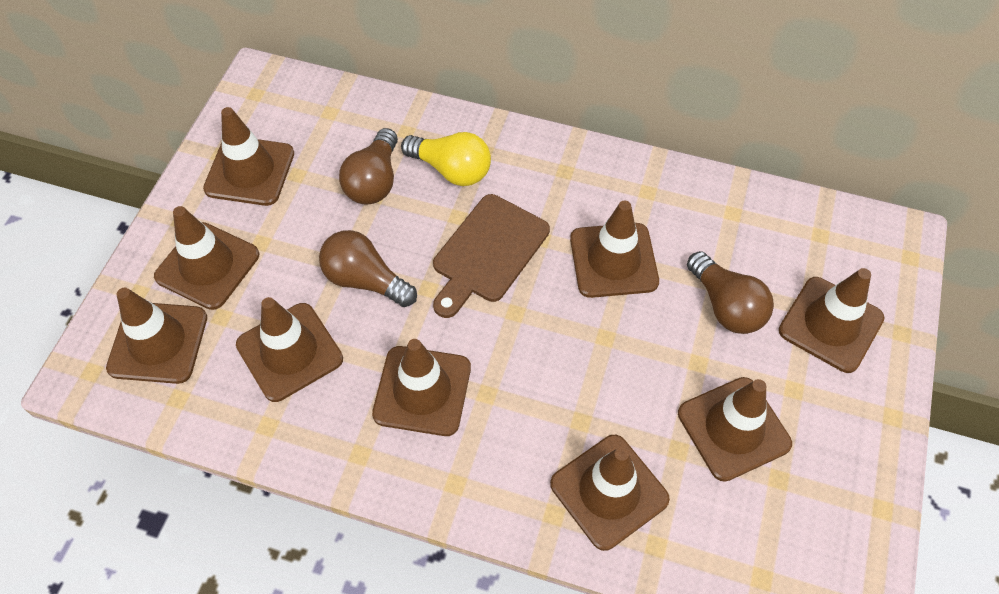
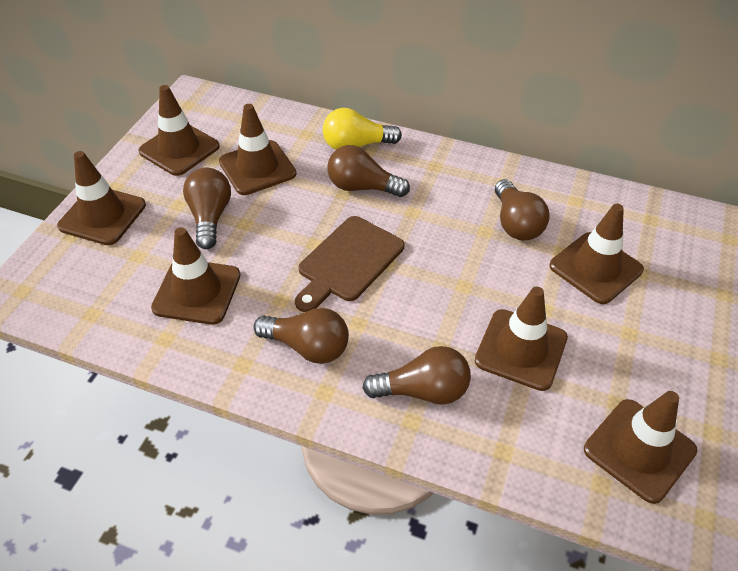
brown light bulb: 3 -> 5
brown traffic cone: 9 -> 7

